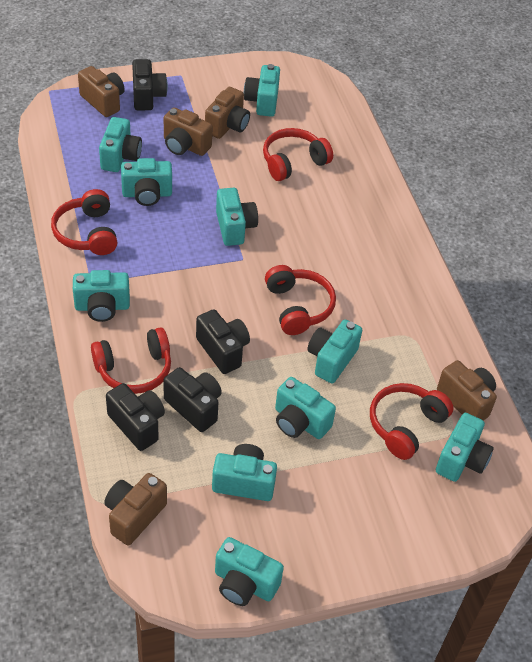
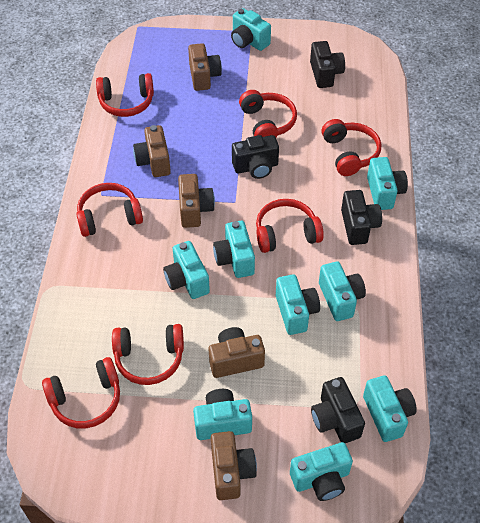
red headphones: 5 -> 7
turquoise camera: 10 -> 9

